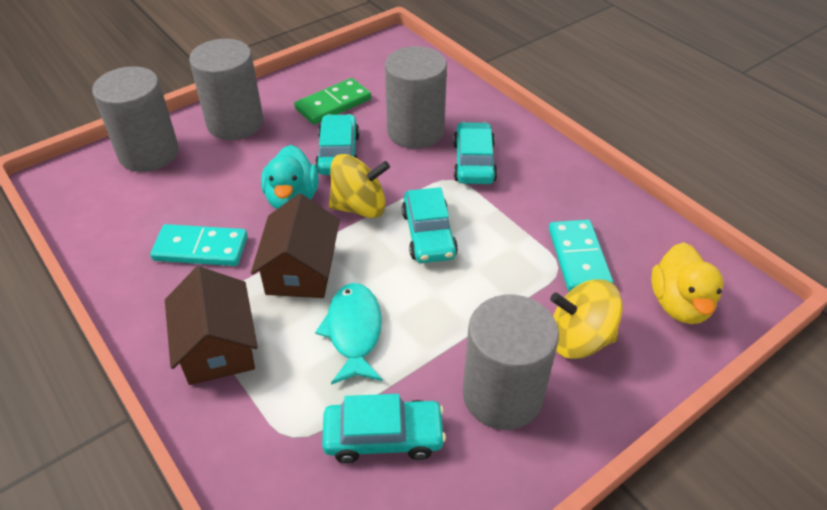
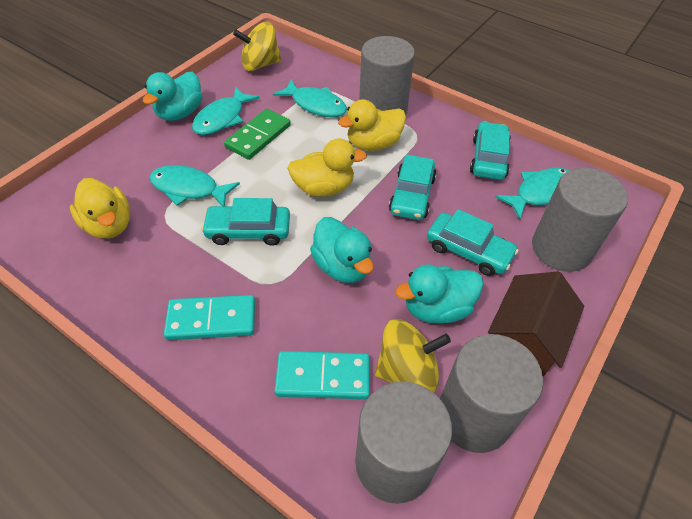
brown house: 2 -> 1
turquoise duck: 1 -> 3
turquoise fish: 1 -> 4
yellow duck: 1 -> 3

